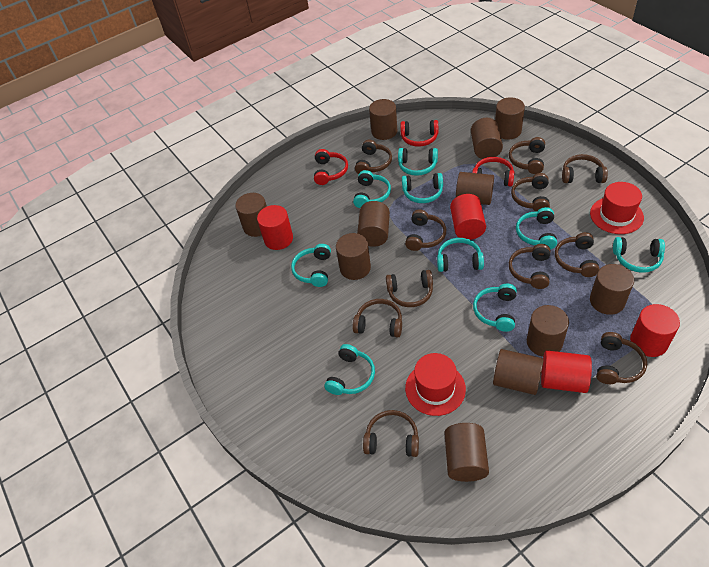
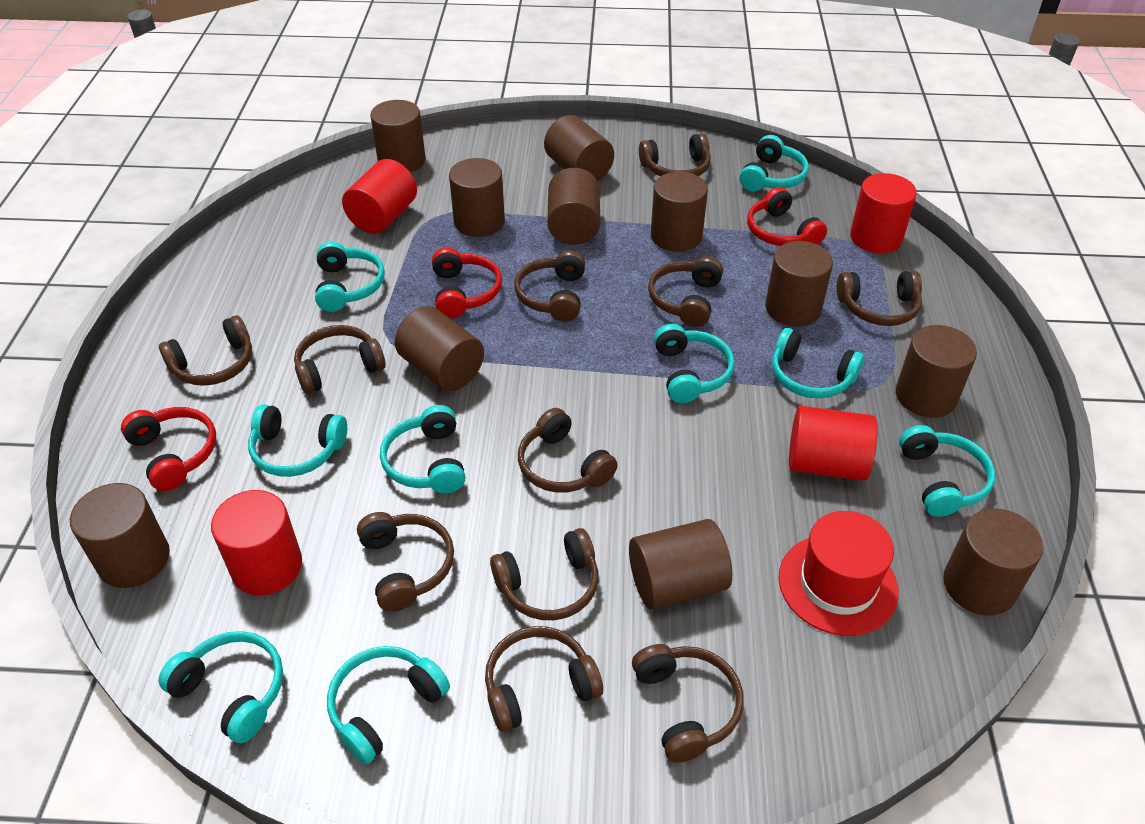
red hat: 2 -> 1

